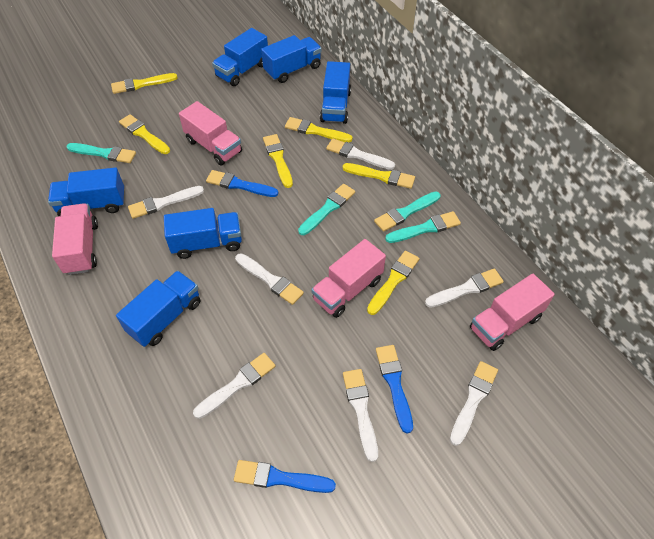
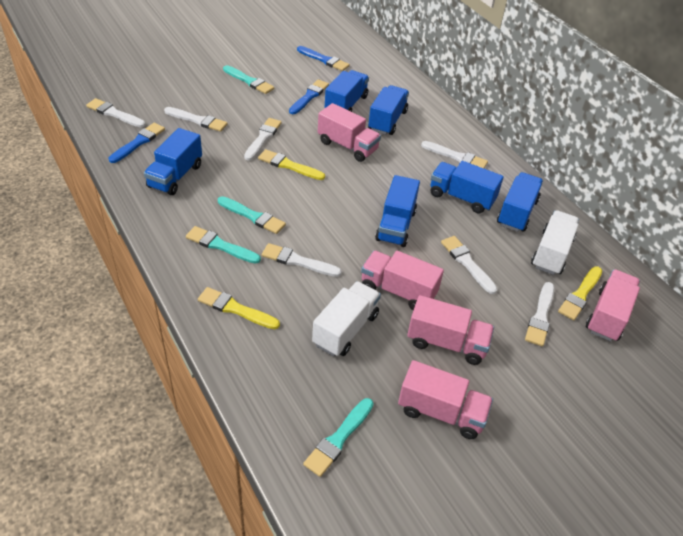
pink truck: 4 -> 5
white truck: 0 -> 2
yellow brush: 6 -> 3

